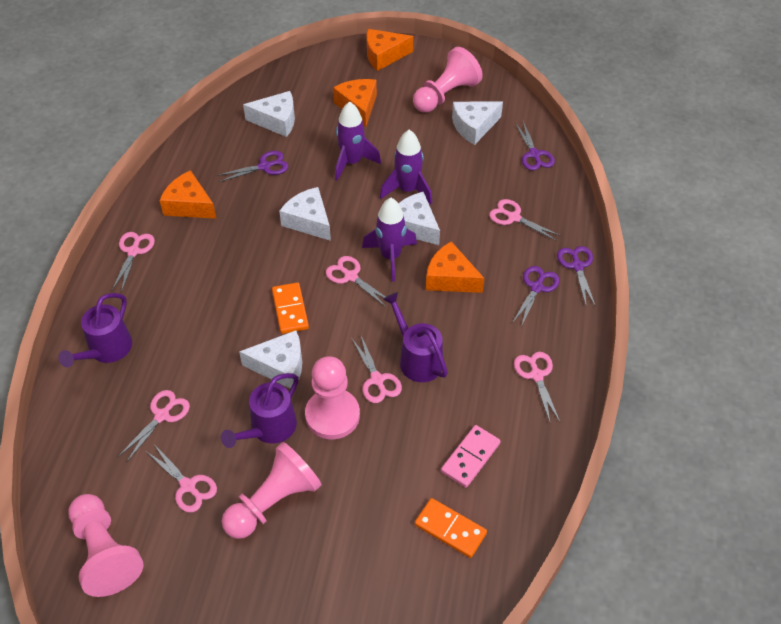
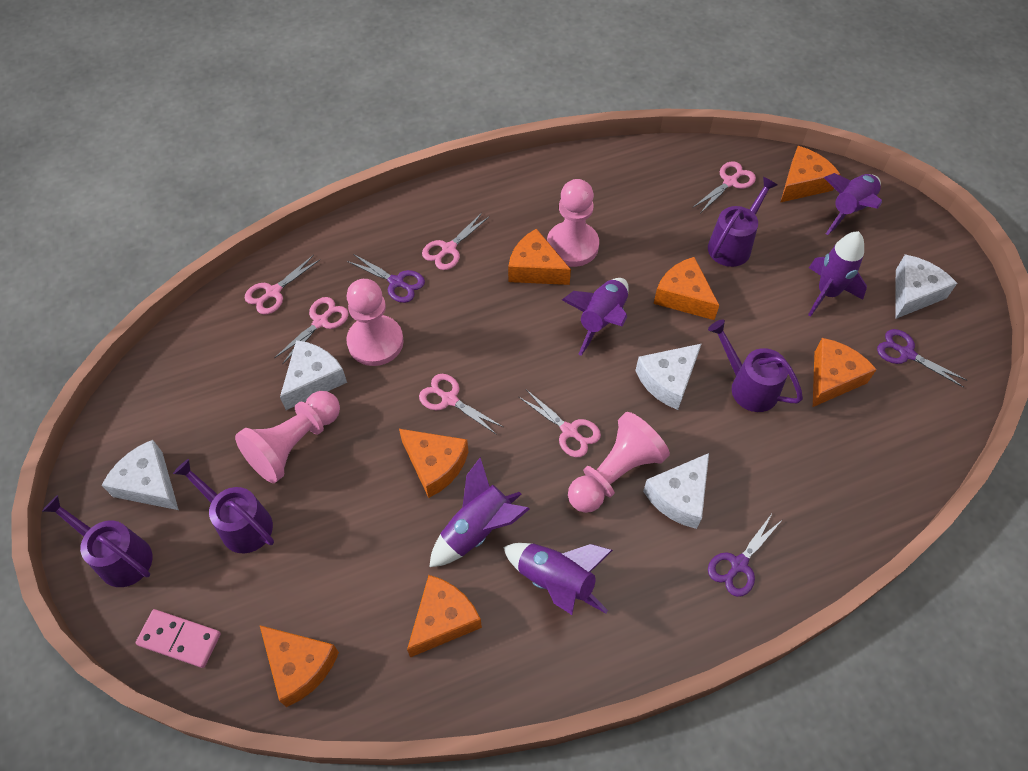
orange cheese: 4 -> 7
orange domino: 2 -> 0
pink scissors: 7 -> 6
purple rocket: 3 -> 5
purple scissors: 4 -> 3
purple watering can: 3 -> 4

